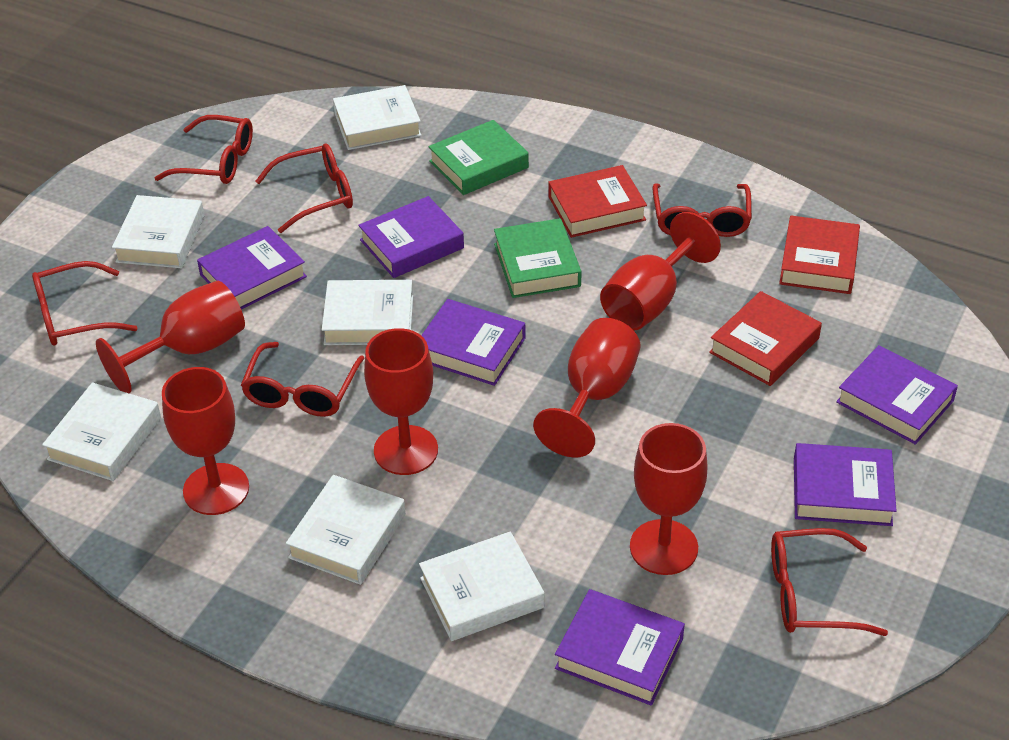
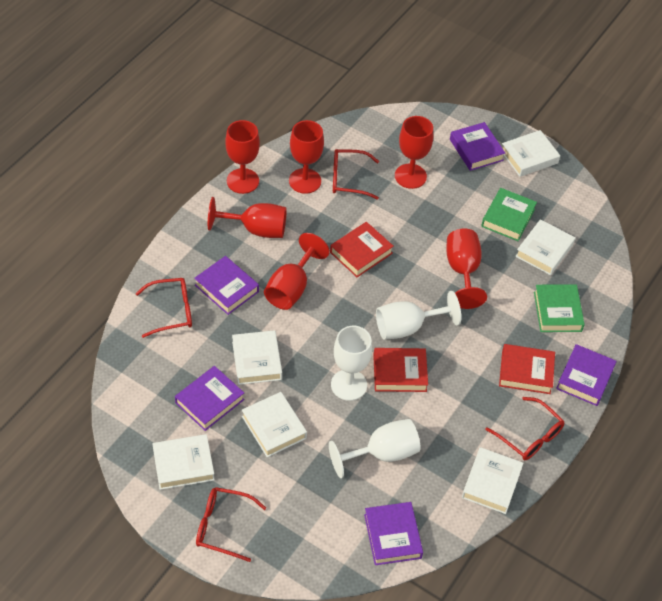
purple book: 6 -> 5
red glasses: 6 -> 4
white goblet: 0 -> 3

